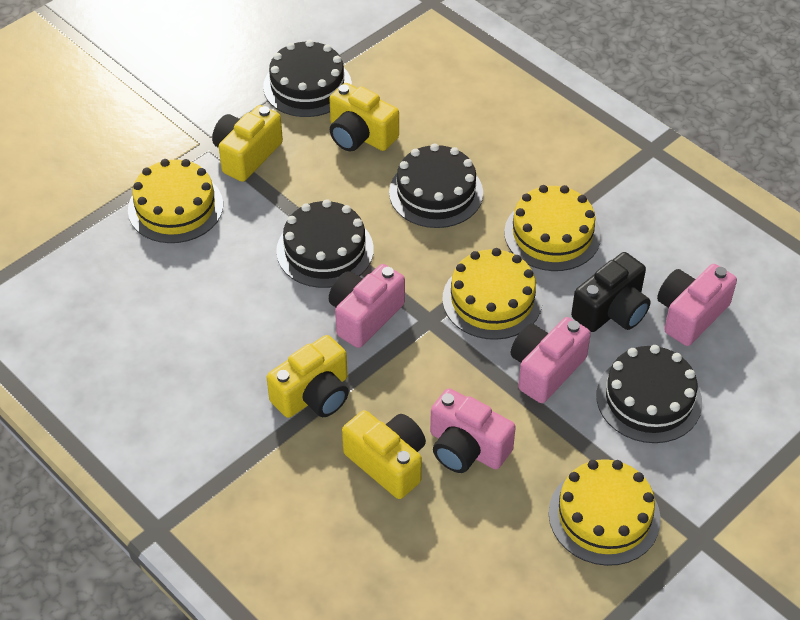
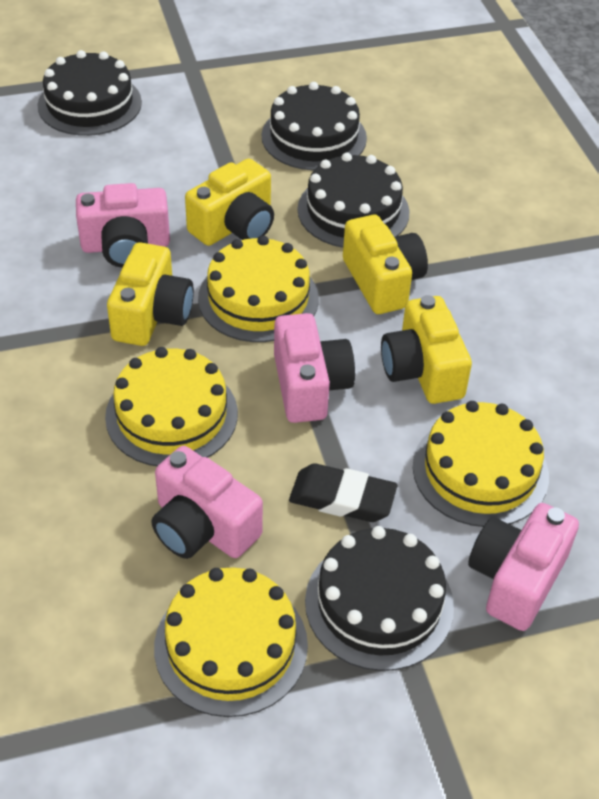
black camera: 1 -> 0
black eraser: 0 -> 1

